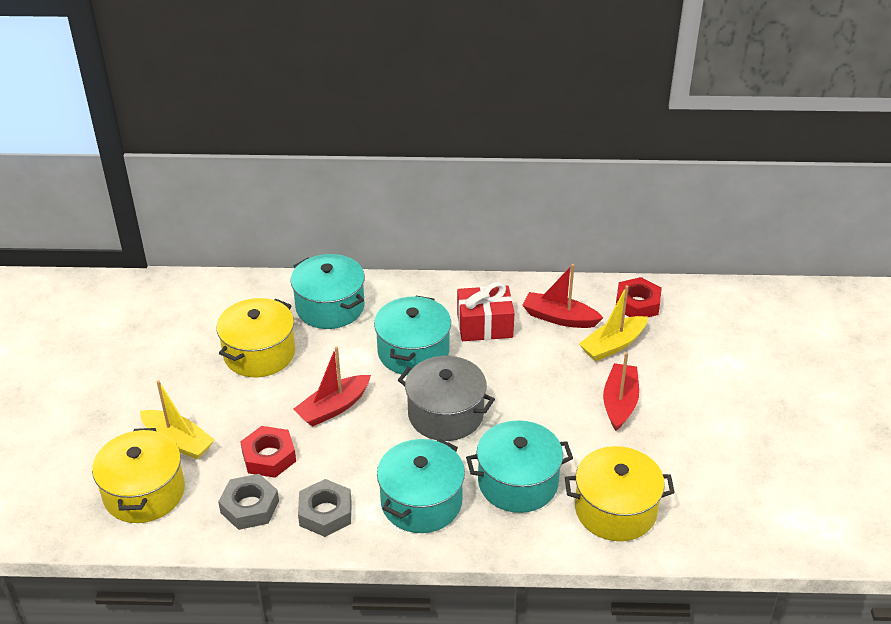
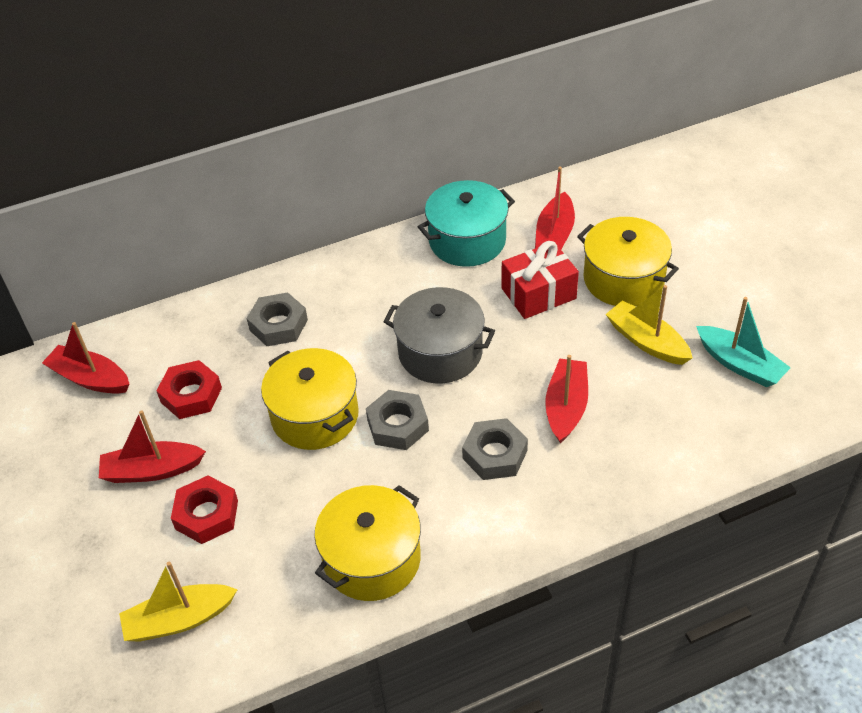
grey nut: 2 -> 3
red boat: 3 -> 4
turquoise boat: 0 -> 1
turquoise pot: 4 -> 1

